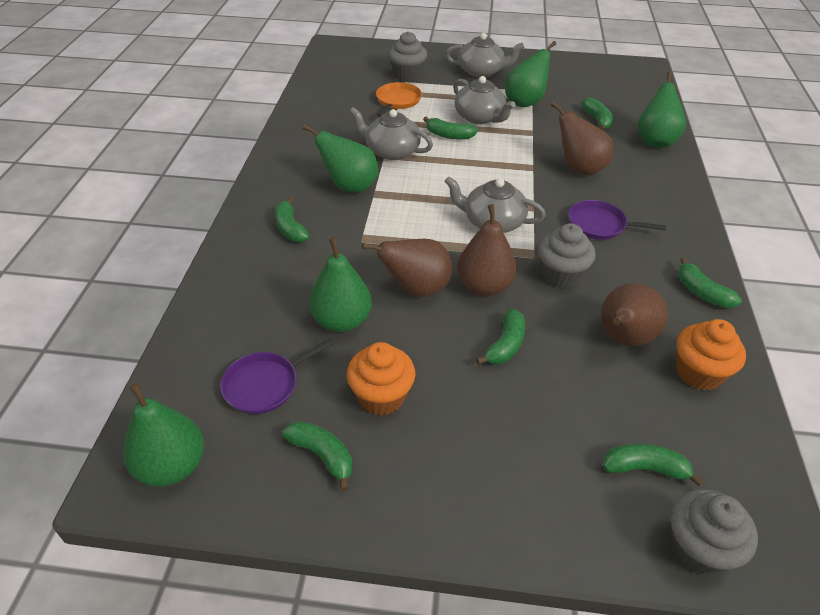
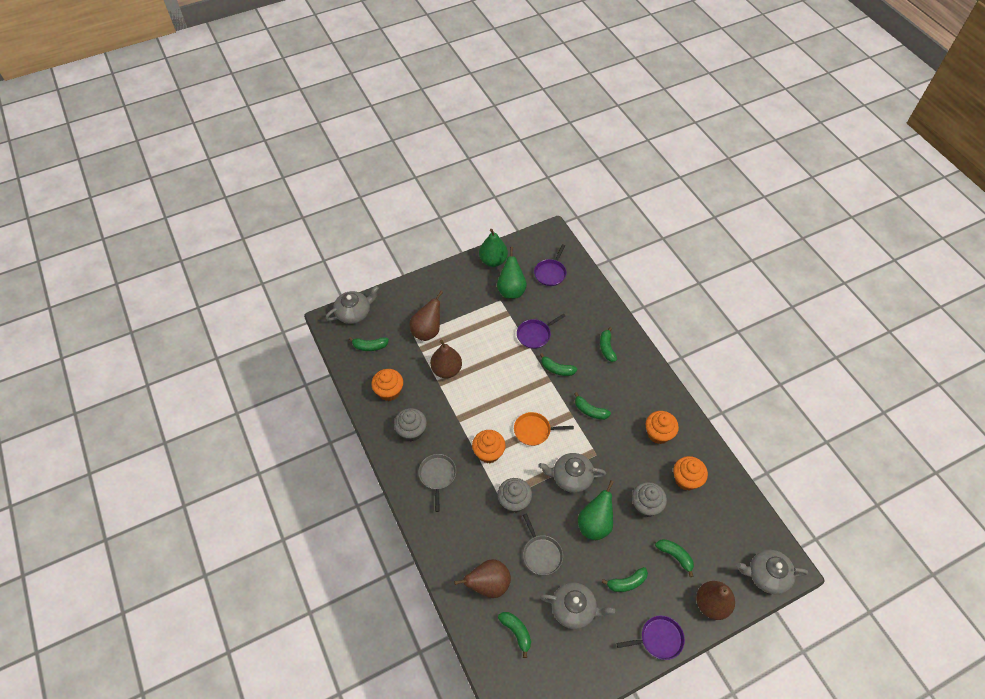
green pear: 5 -> 3
grey pan: 0 -> 2
orange cupcake: 2 -> 4
purple pan: 2 -> 3

